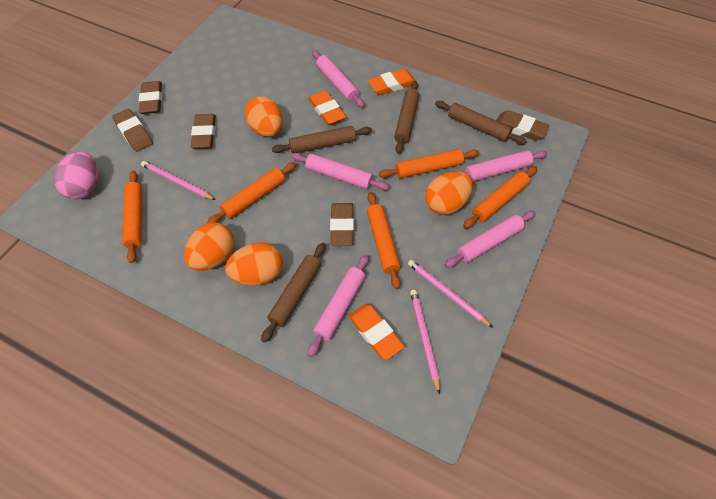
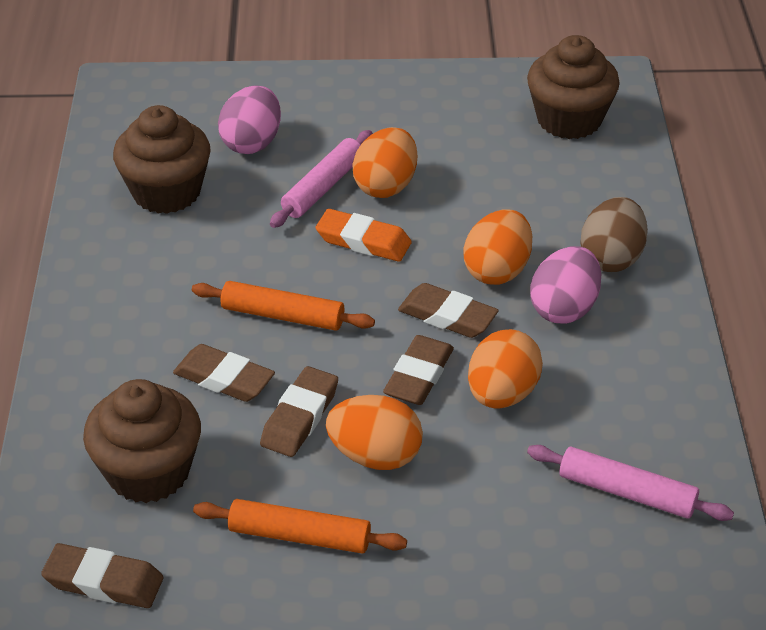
brown cupcake: 0 -> 3
brown egg: 0 -> 1
brown rolling pin: 4 -> 0
orange eraser: 3 -> 1
orange rolling pin: 5 -> 2
pink egg: 1 -> 2
pink pencil: 3 -> 0
pink rolling pin: 5 -> 2

